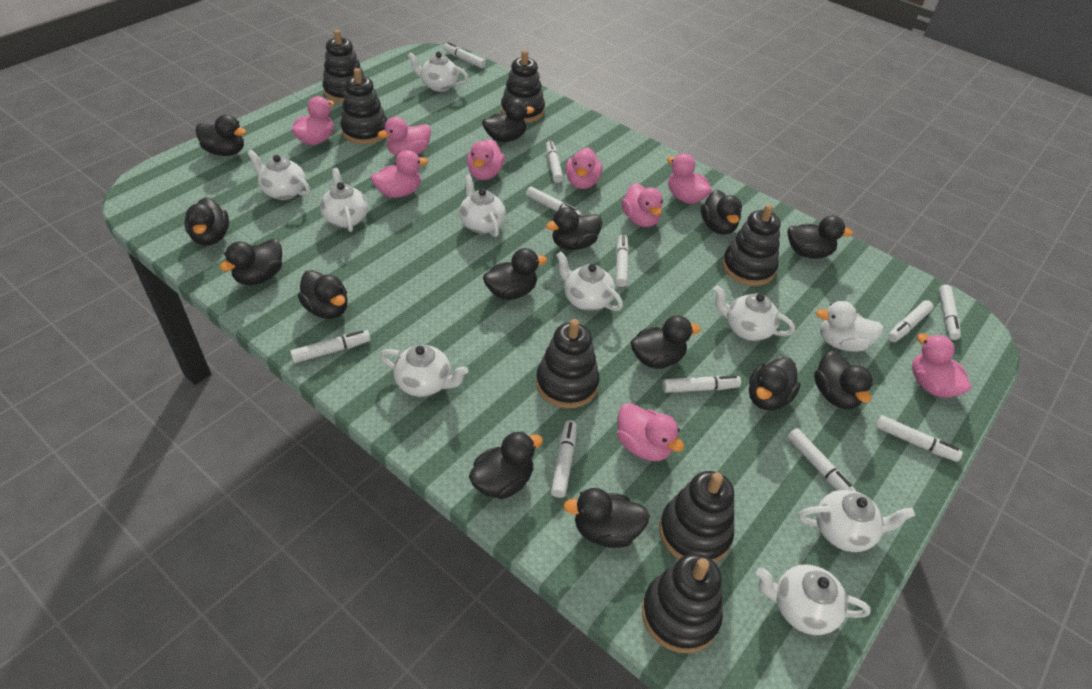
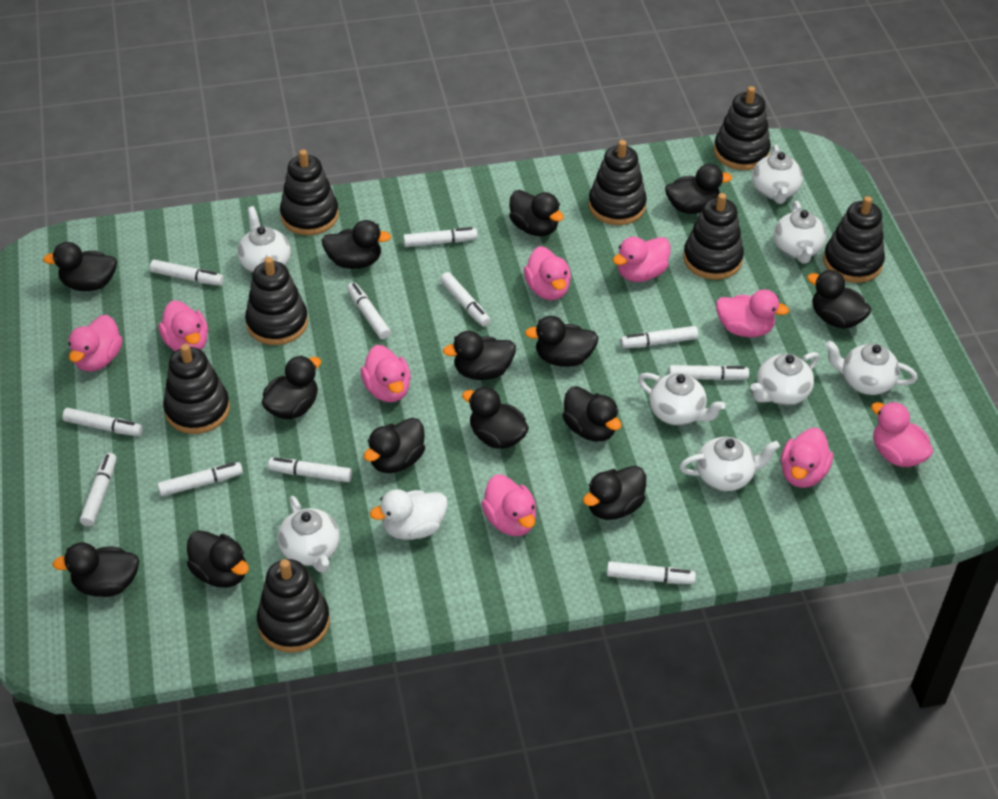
black stacking toy: 7 -> 8
white teapot: 9 -> 8

